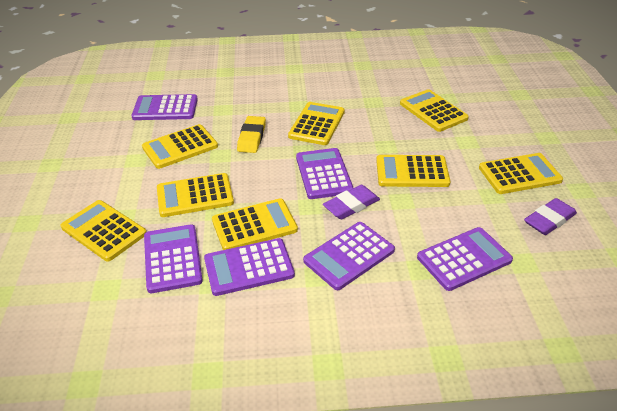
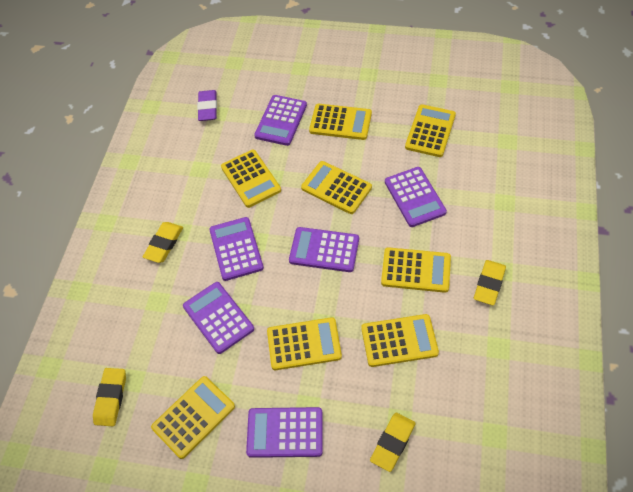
purple eraser: 2 -> 1
yellow eraser: 1 -> 4

